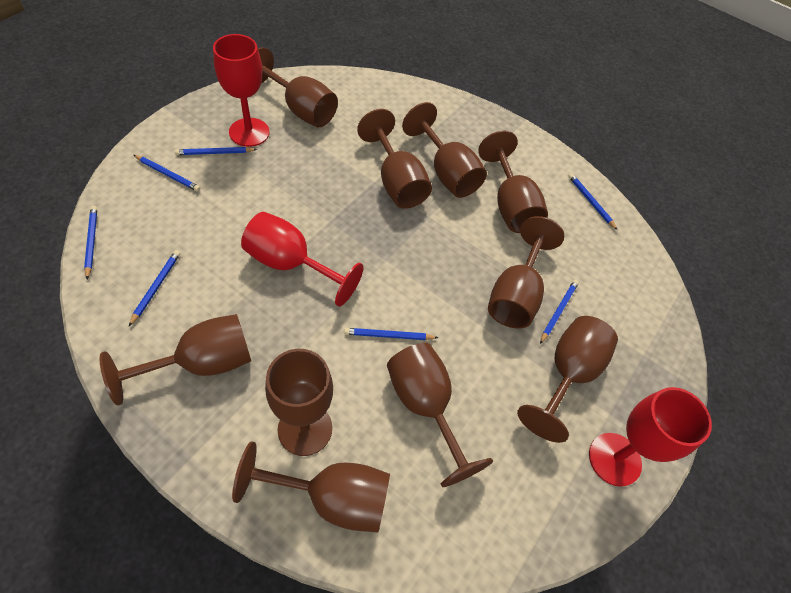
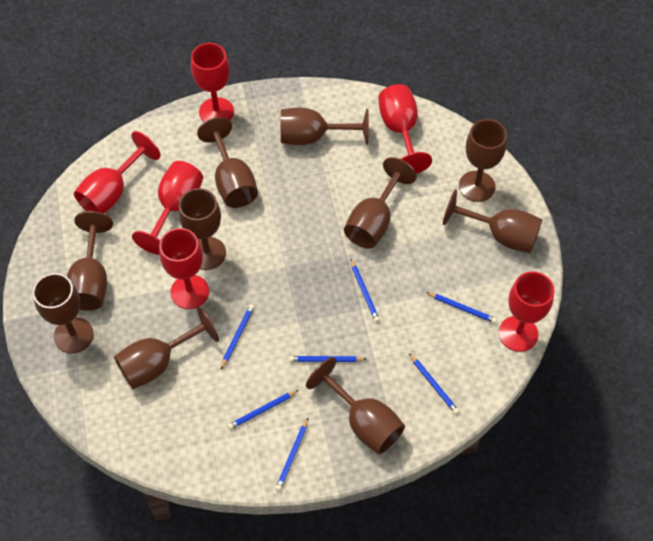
red goblet: 3 -> 6

